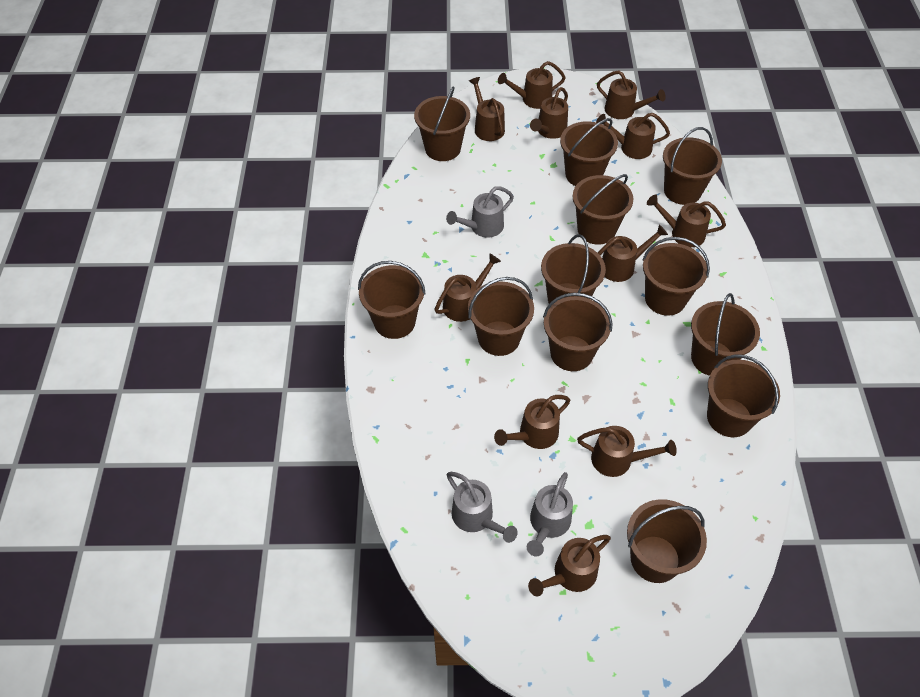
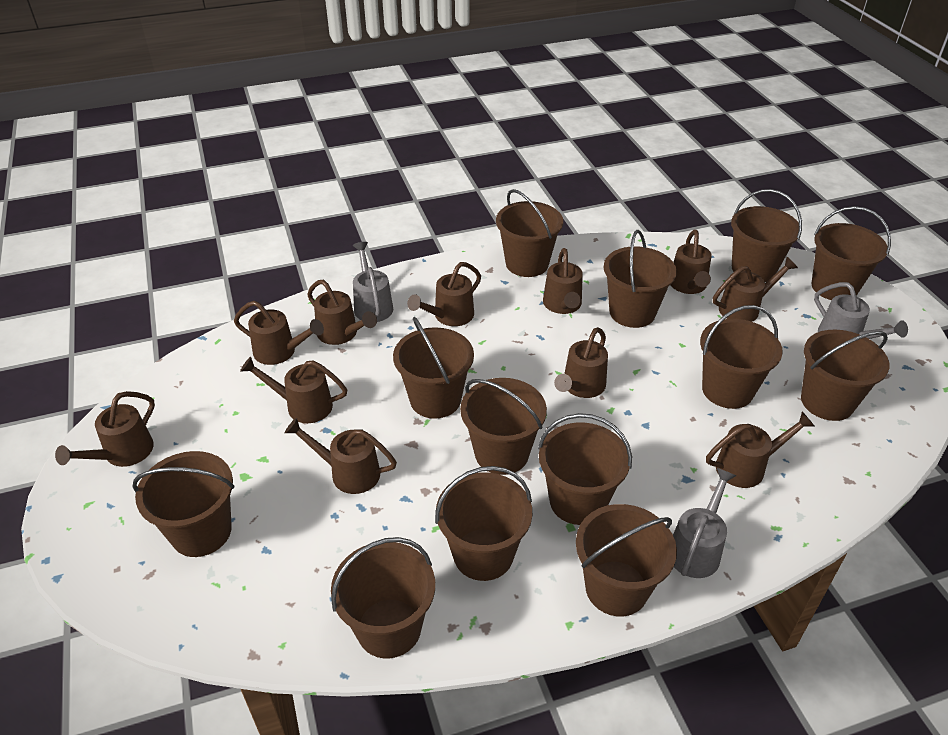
brown bucket: 12 -> 13

